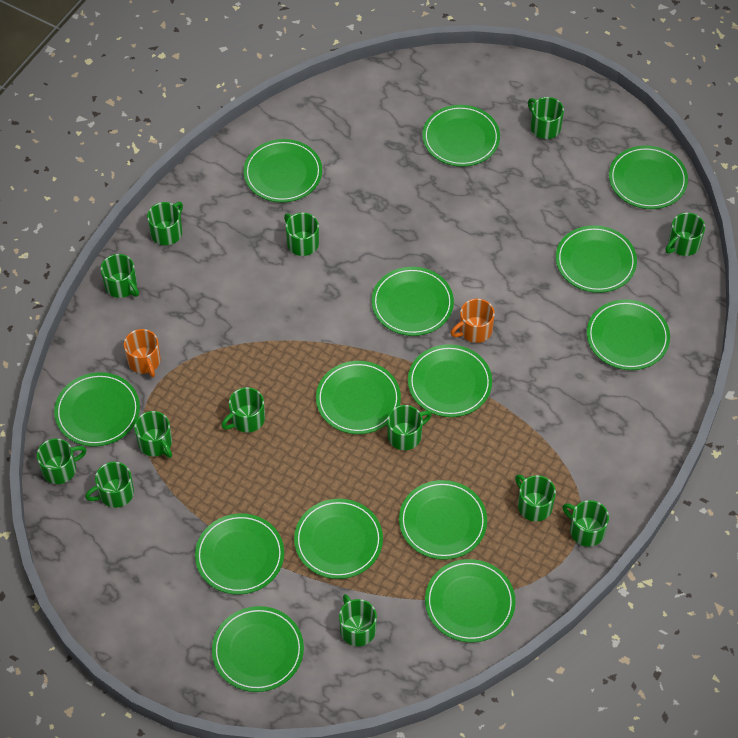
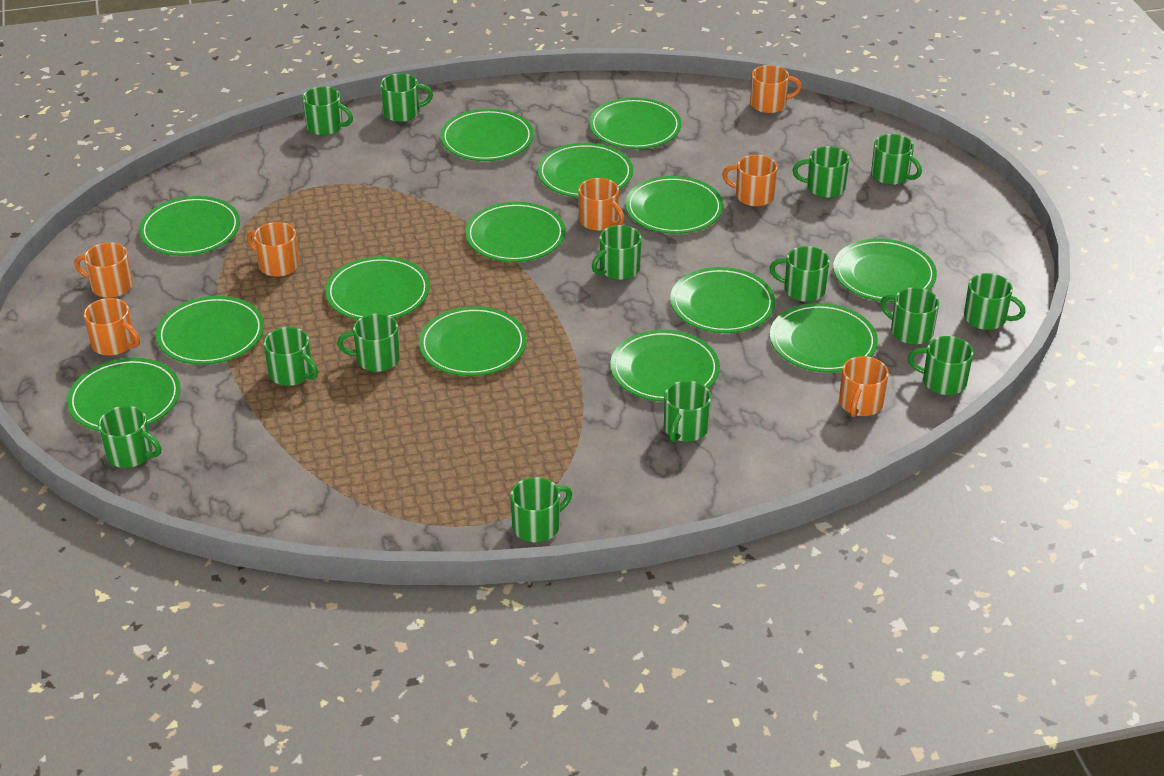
green mug: 13 -> 14
orange mug: 2 -> 7

